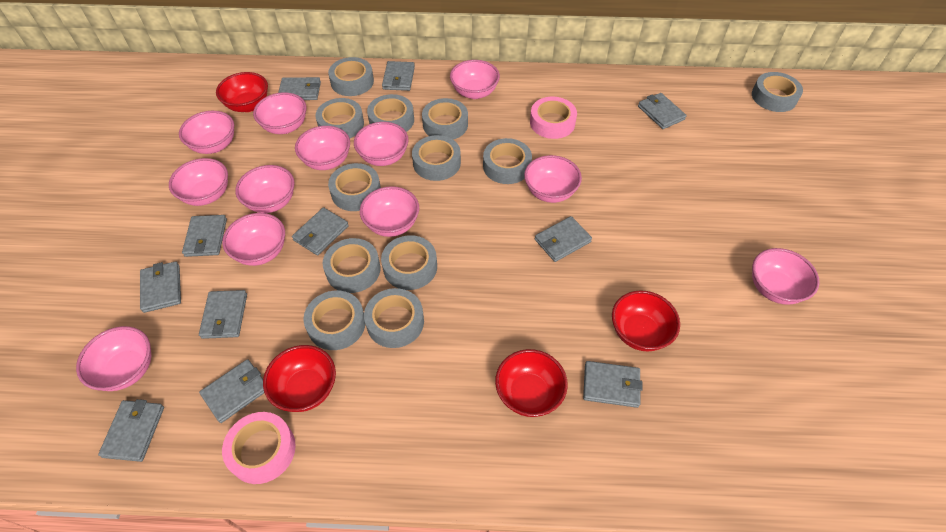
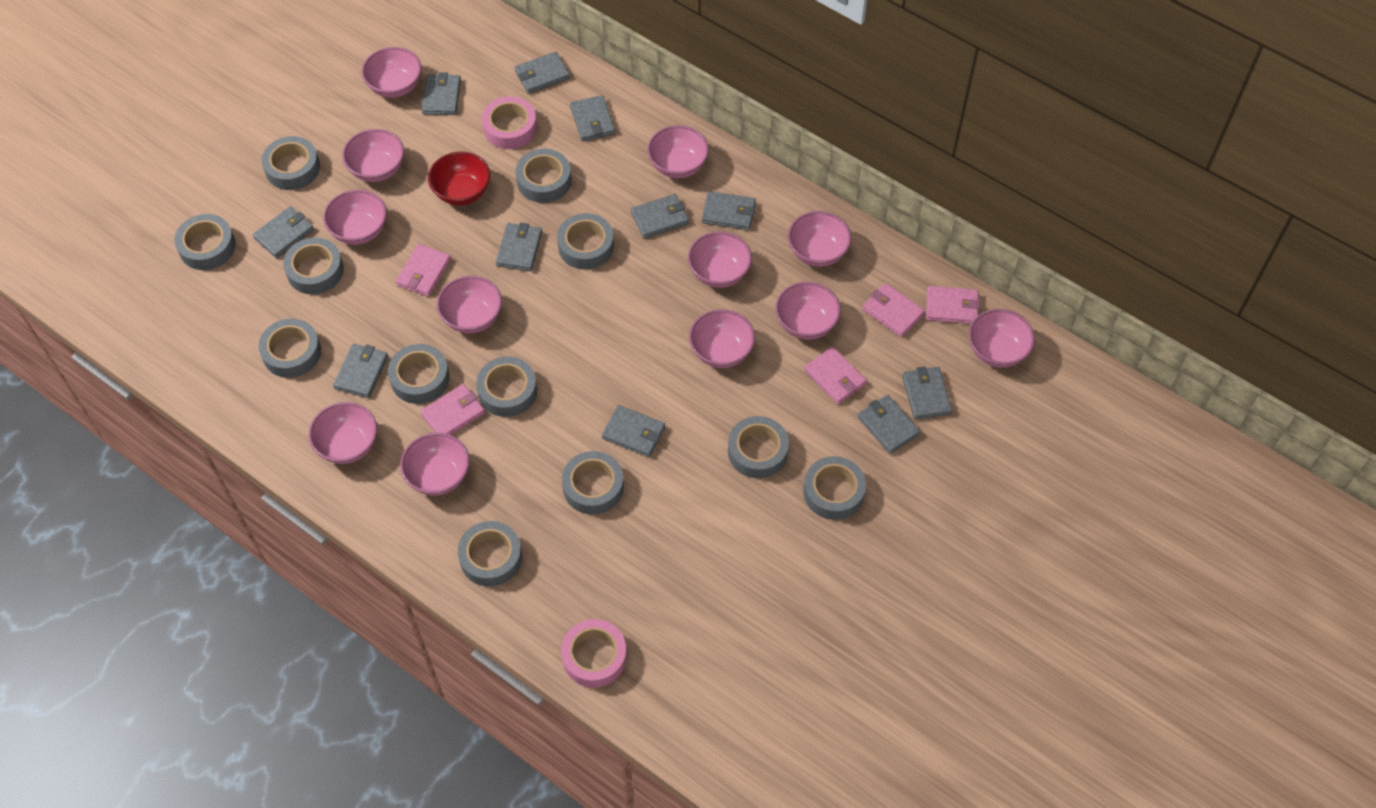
pink wallet: 0 -> 5
red bowl: 4 -> 1

